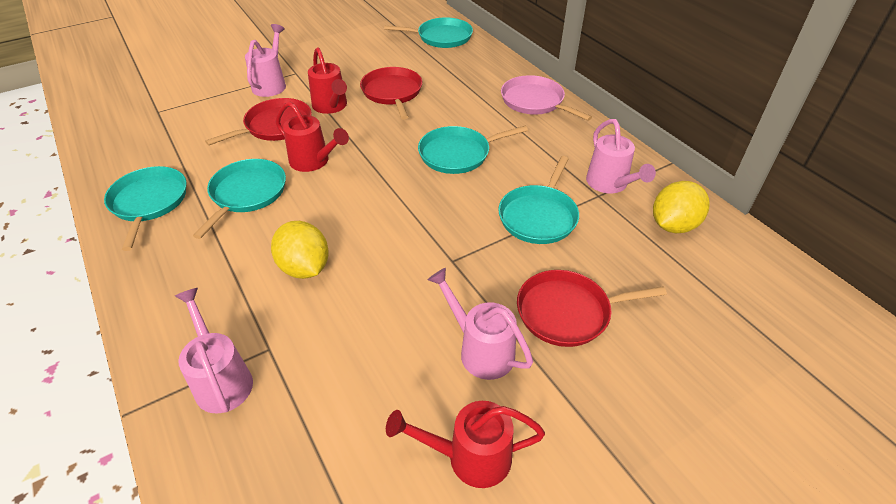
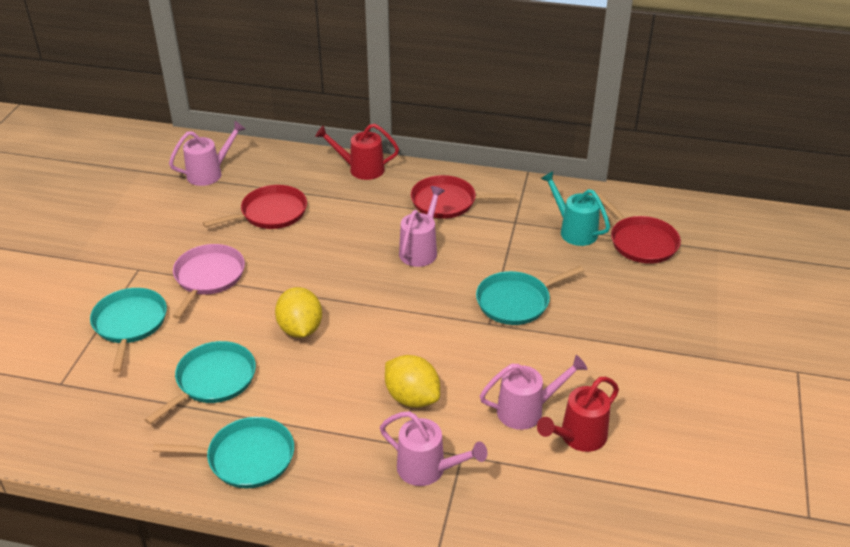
red watering can: 3 -> 2
turquoise pan: 5 -> 4
turquoise watering can: 0 -> 1

